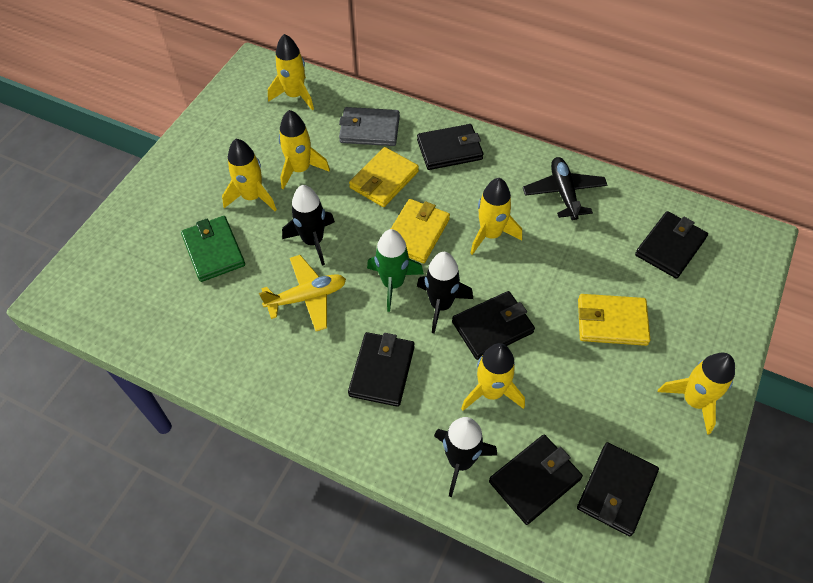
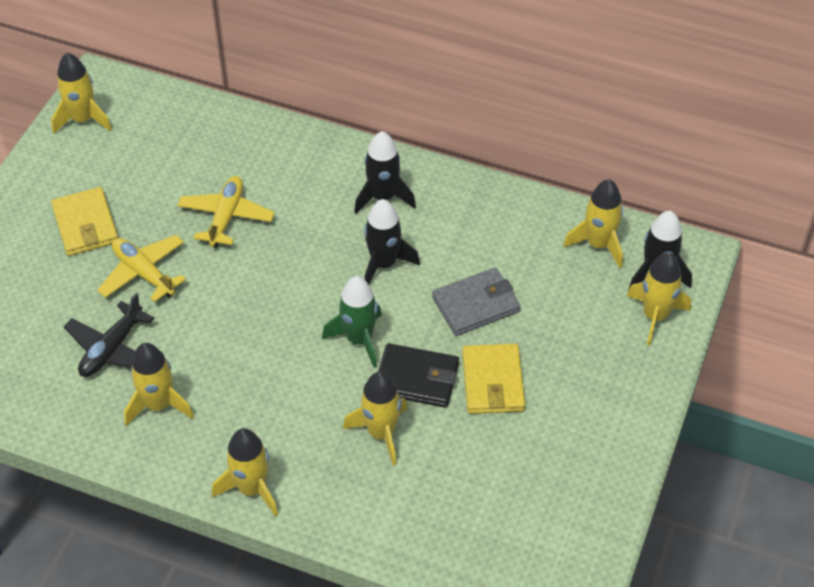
black wallet: 6 -> 1
green wallet: 1 -> 0
yellow plane: 1 -> 2
yellow wallet: 3 -> 2

